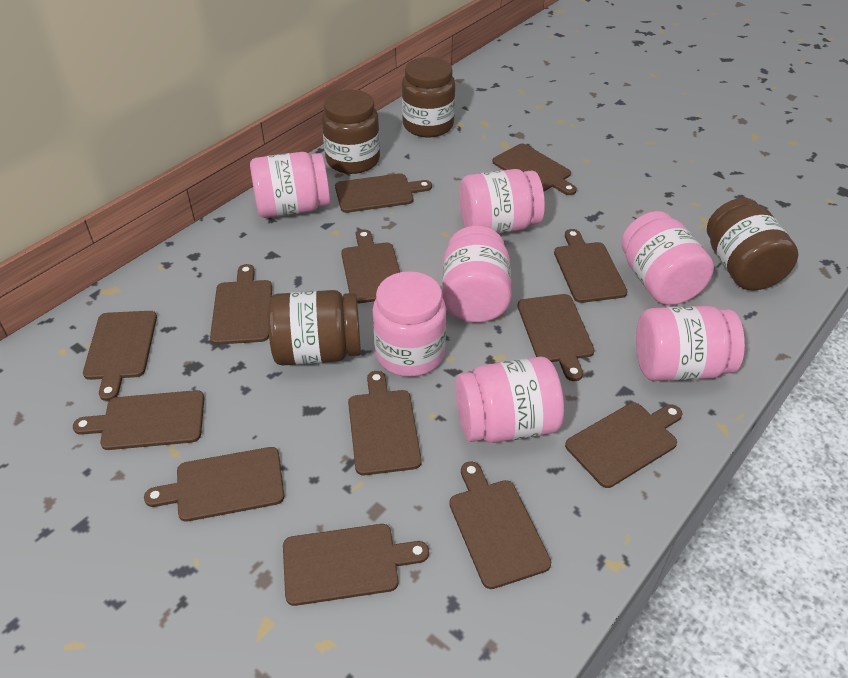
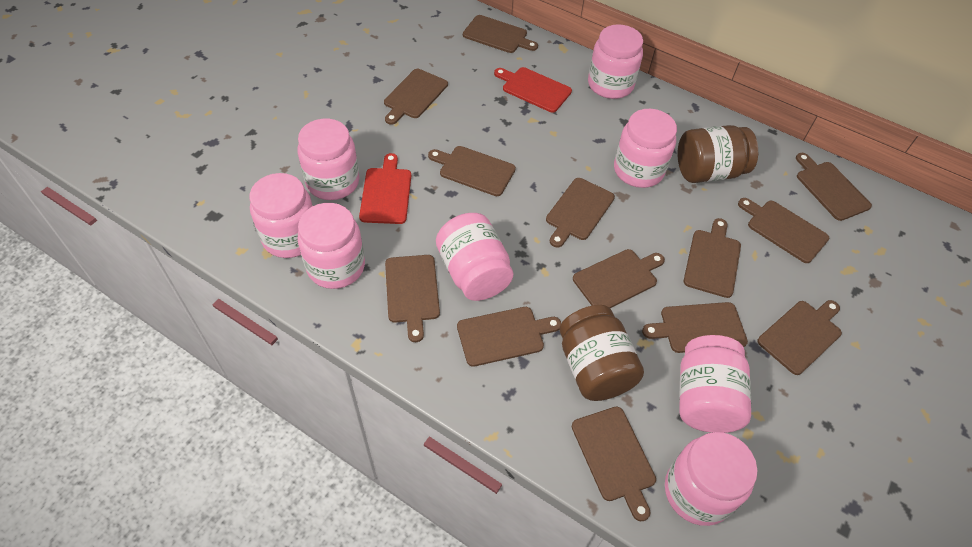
brown jar: 4 -> 2
pink jar: 7 -> 8
red cutting board: 0 -> 2

